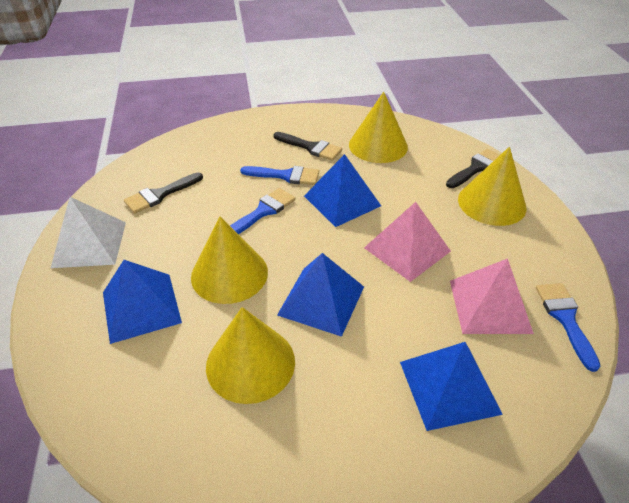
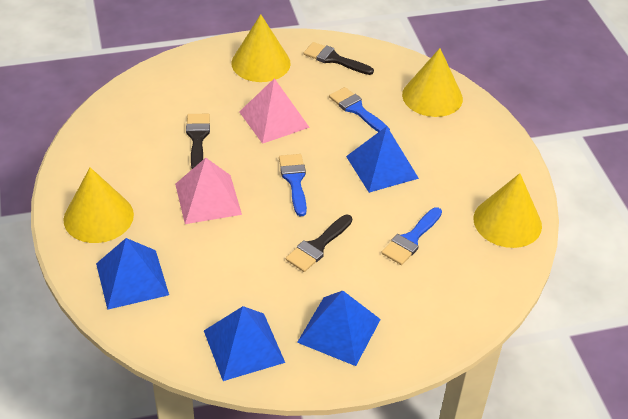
white pyramid: 1 -> 0

